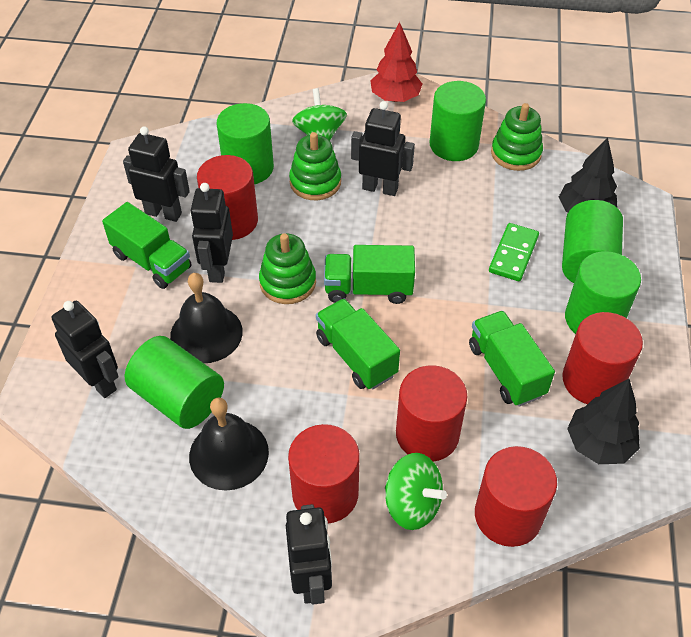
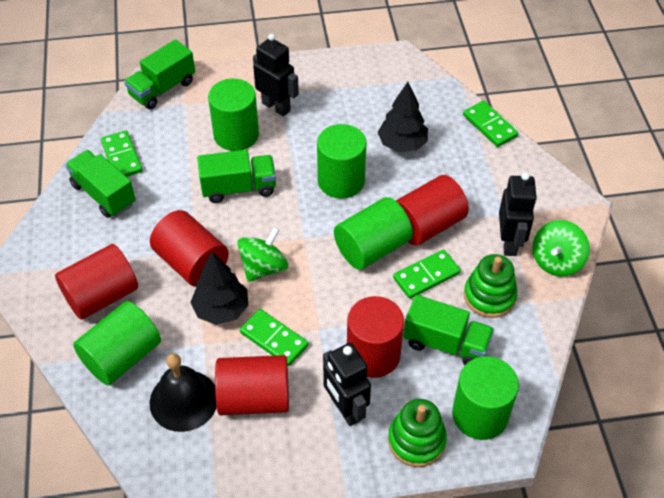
black bell: 2 -> 1
black robot: 5 -> 3
green domino: 1 -> 4
green stacking toy: 3 -> 2
red tree: 1 -> 0

